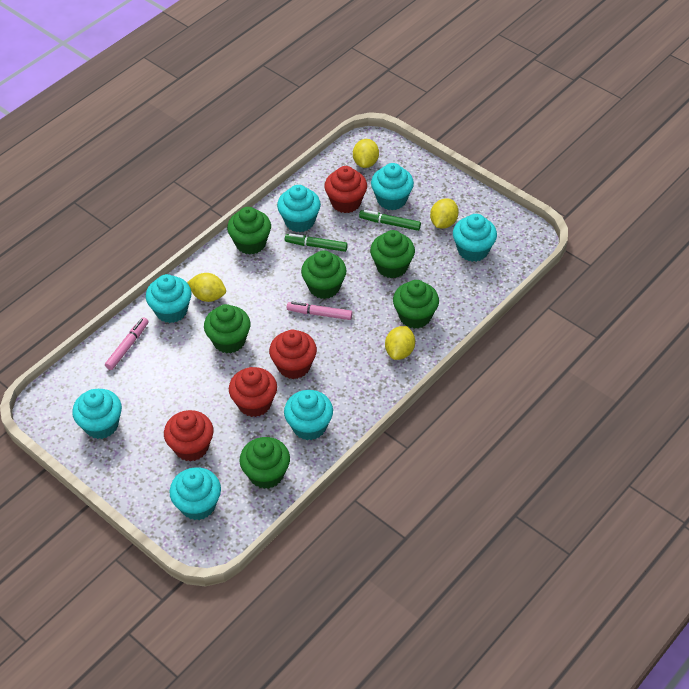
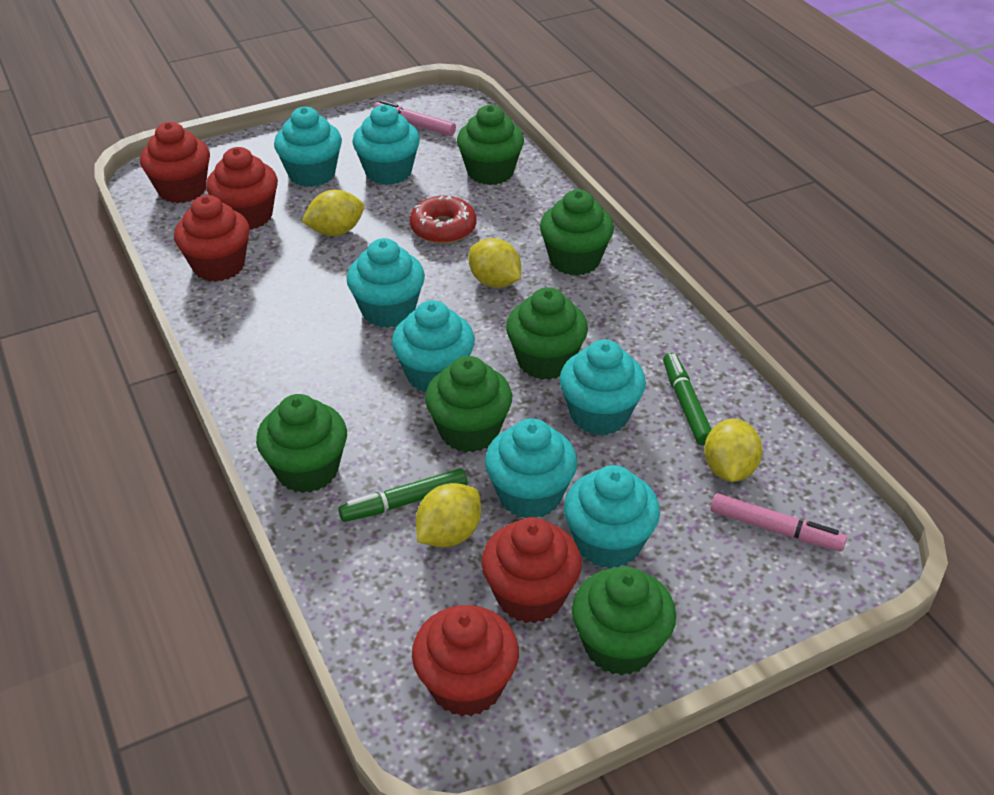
red cupcake: 4 -> 5
red donut: 0 -> 1

